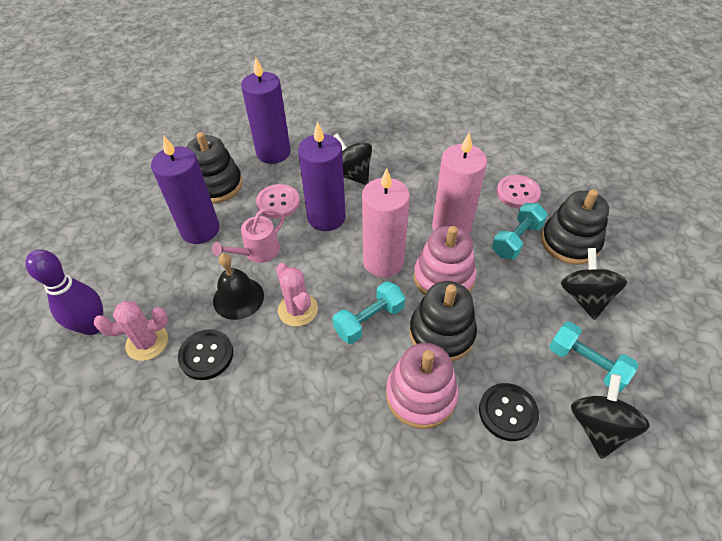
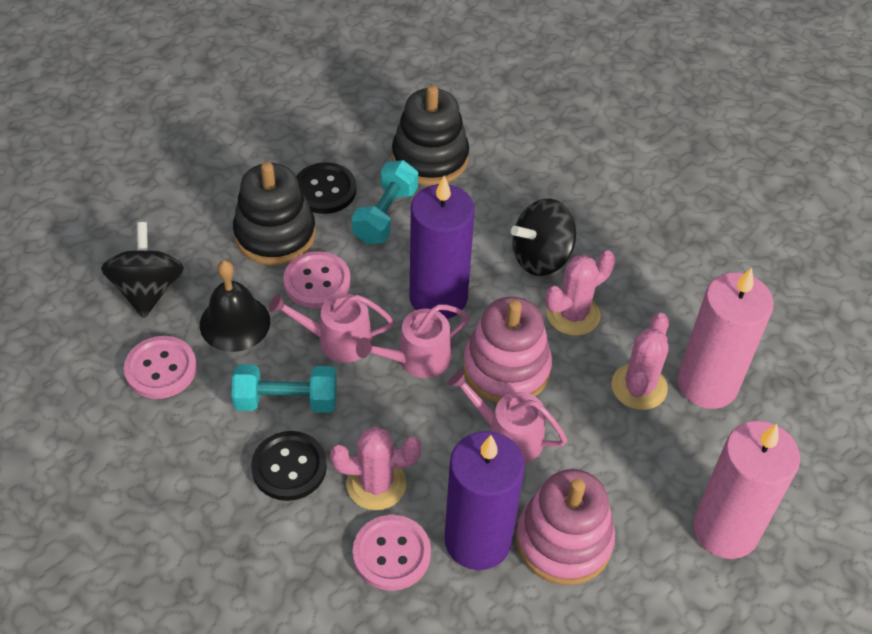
black spinning top: 3 -> 2
black stacking toy: 3 -> 2
pink button: 2 -> 3
pink cactus: 2 -> 3
pink watering can: 1 -> 3
purple bowling pin: 1 -> 0
purple candle: 3 -> 2
turquoise dumbbell: 3 -> 2

